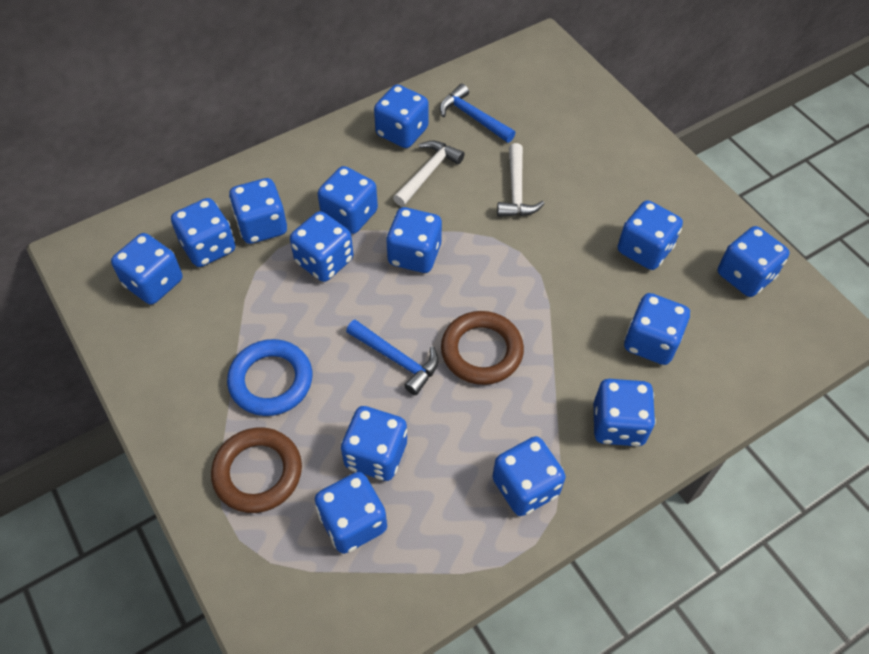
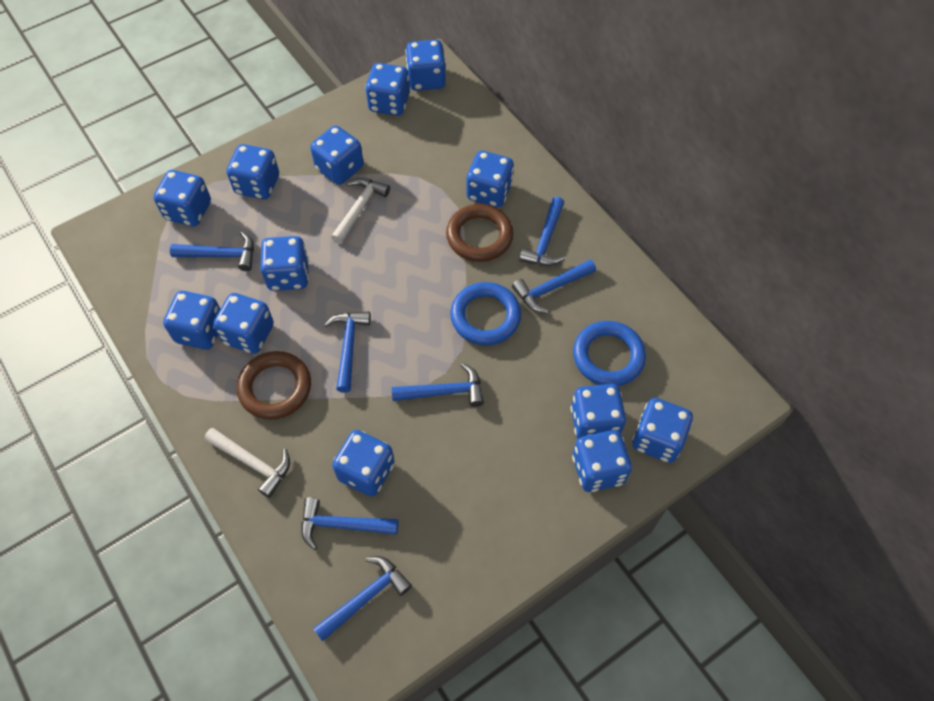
blue dice: 14 -> 13
blue hammer: 2 -> 7
blue ring: 1 -> 2

